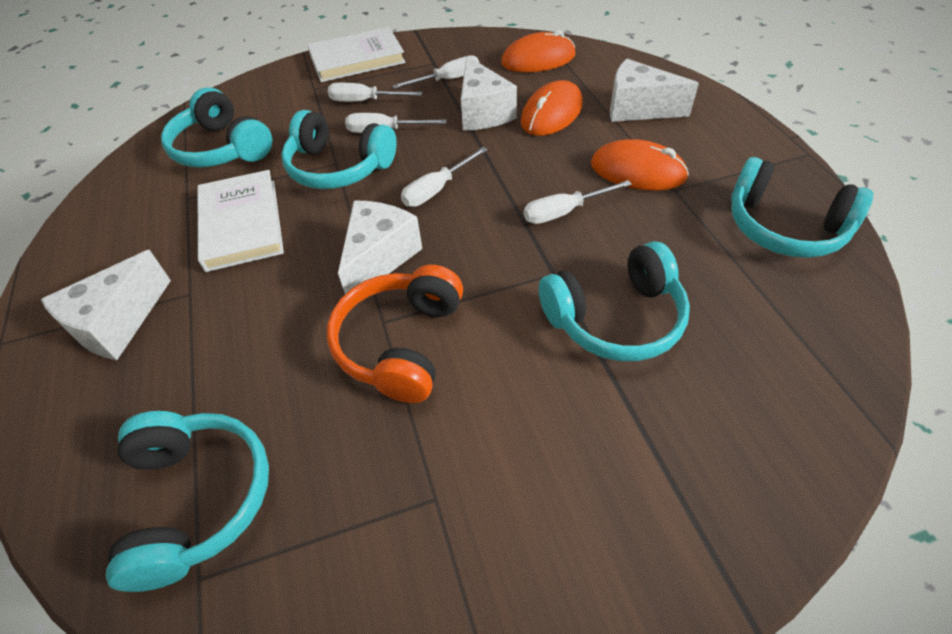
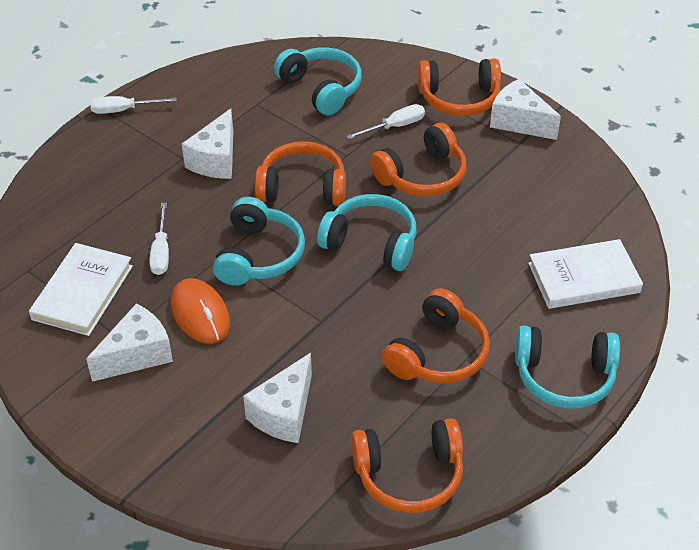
orange headphones: 1 -> 5
orange mouse: 3 -> 1
turquoise headphones: 5 -> 4
white screwdriver: 5 -> 3

